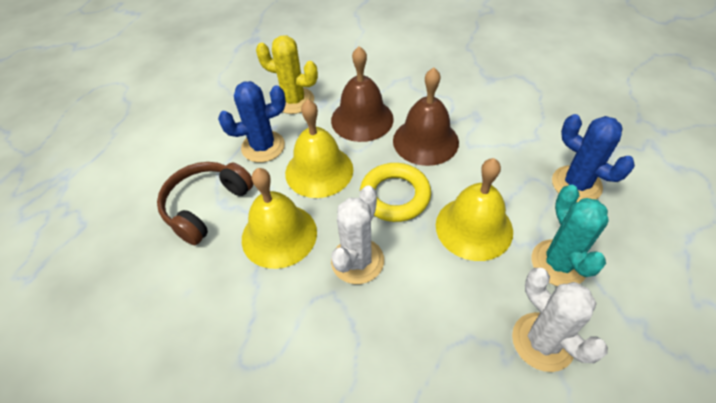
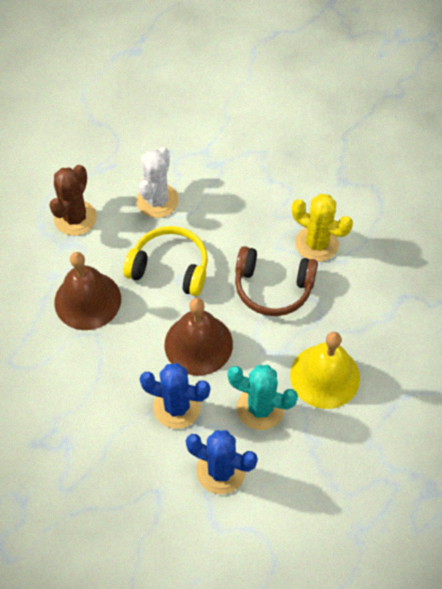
brown cactus: 0 -> 1
white cactus: 2 -> 1
yellow bell: 3 -> 1
yellow headphones: 0 -> 1
yellow ring: 1 -> 0

